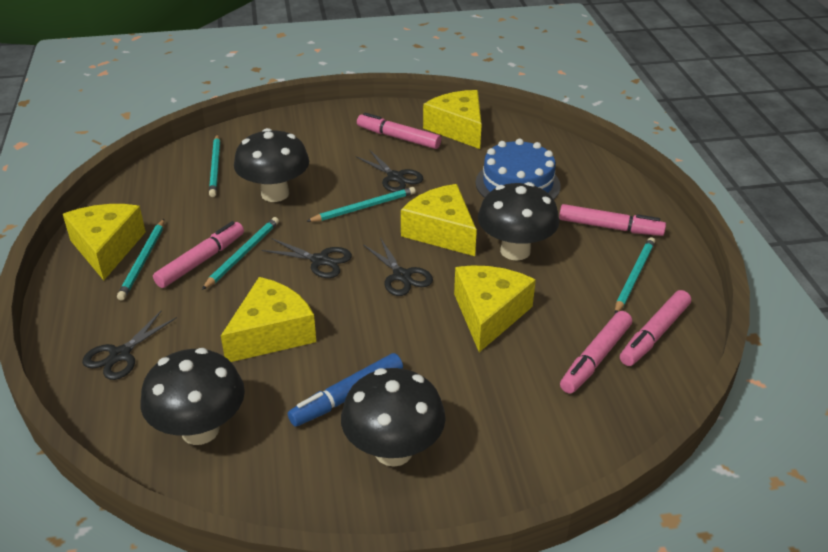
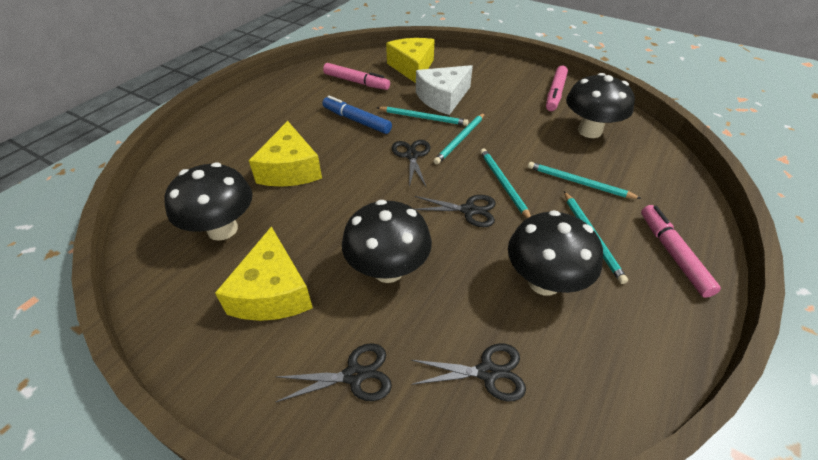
blue cake: 1 -> 0
pink marker: 5 -> 3
white cheese: 0 -> 1
yellow cheese: 5 -> 3

